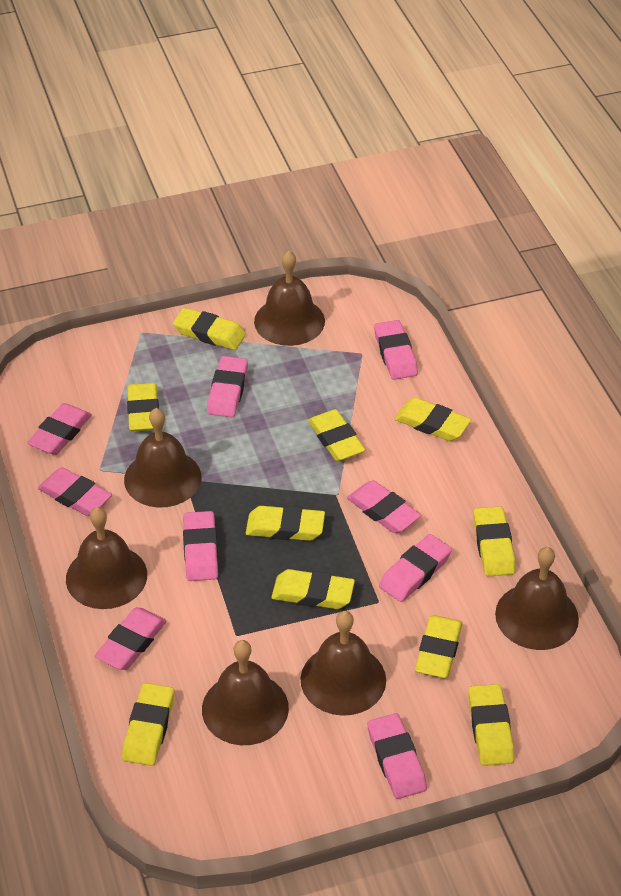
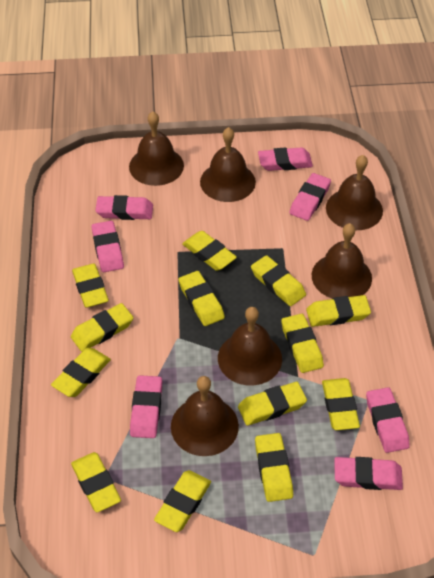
pink eraser: 9 -> 7
yellow eraser: 10 -> 13

